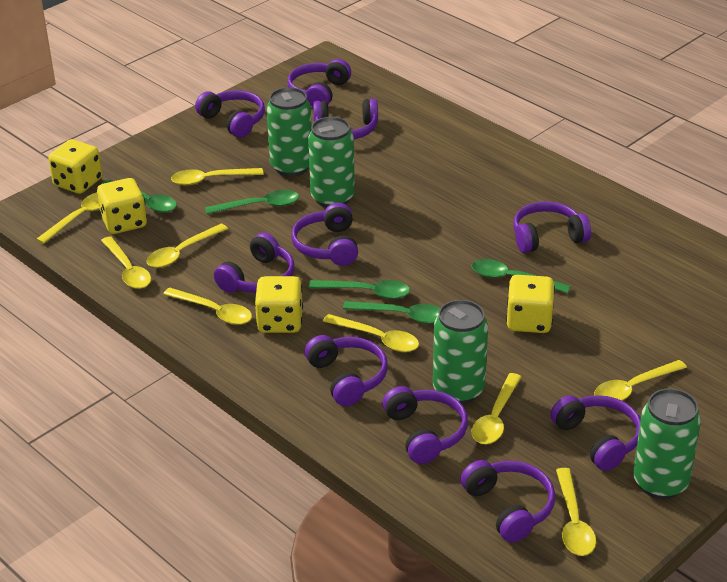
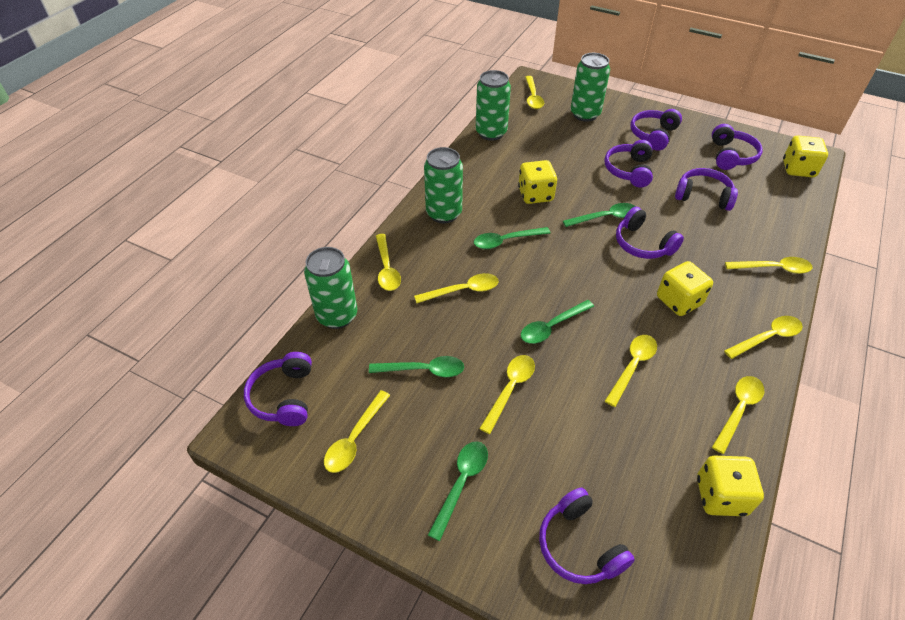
purple headphones: 10 -> 7

